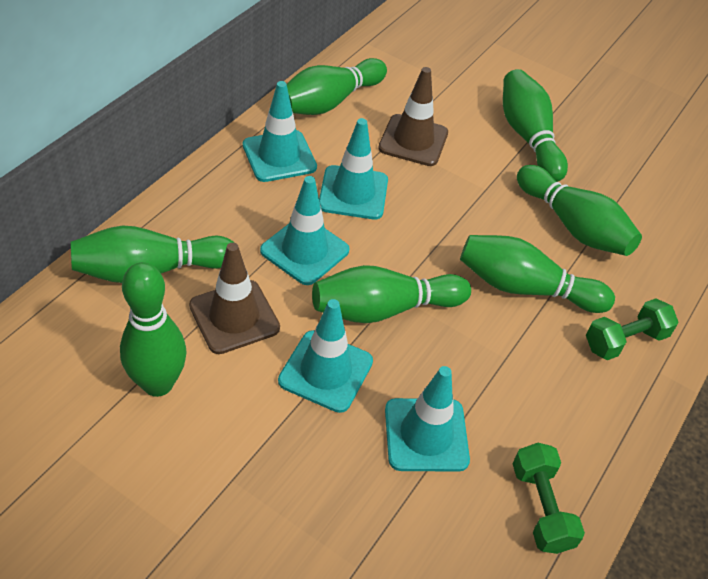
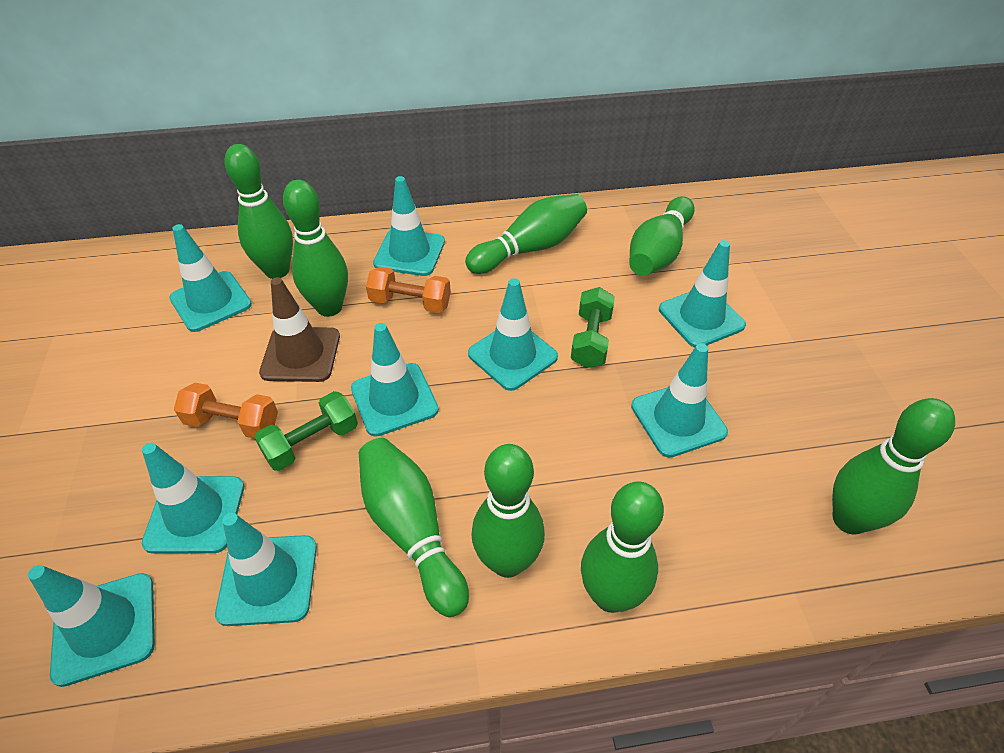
brown traffic cone: 2 -> 1
green bowling pin: 7 -> 8
orange dumbbell: 0 -> 2
turquoise traffic cone: 5 -> 9

